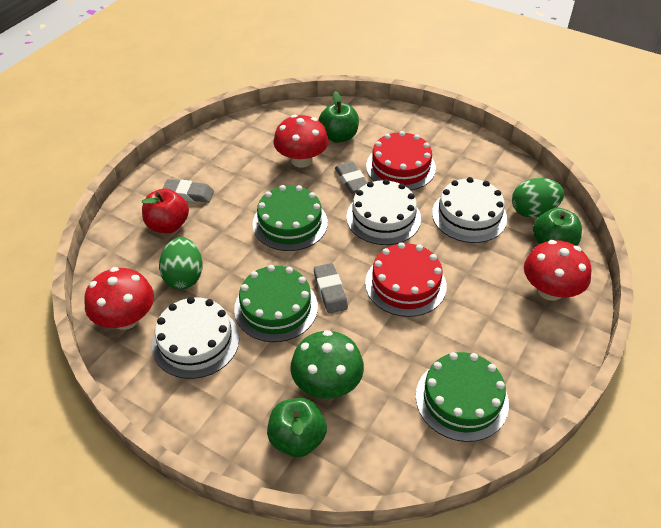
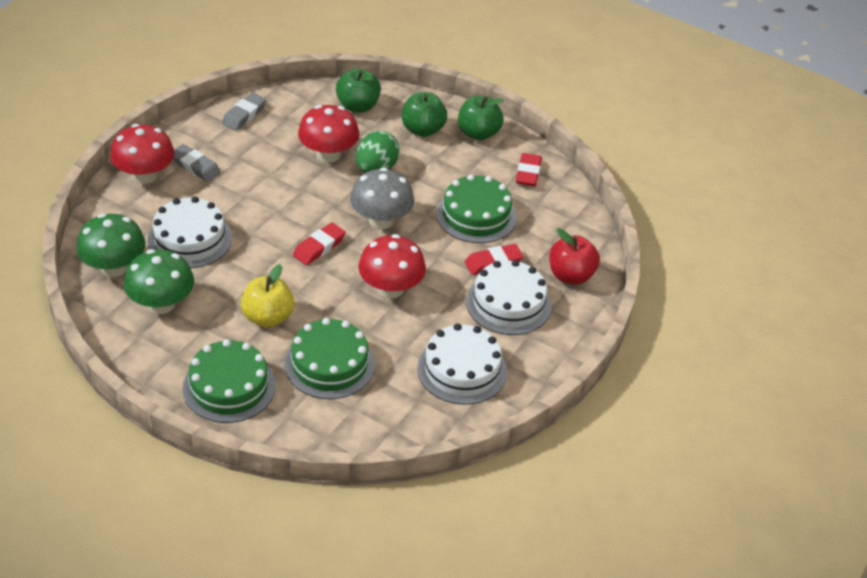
green egg: 2 -> 1
green mushroom: 1 -> 2
grey eraser: 3 -> 2
grey mushroom: 0 -> 1
red cake: 2 -> 0
red eraser: 0 -> 3
yellow apple: 0 -> 1

